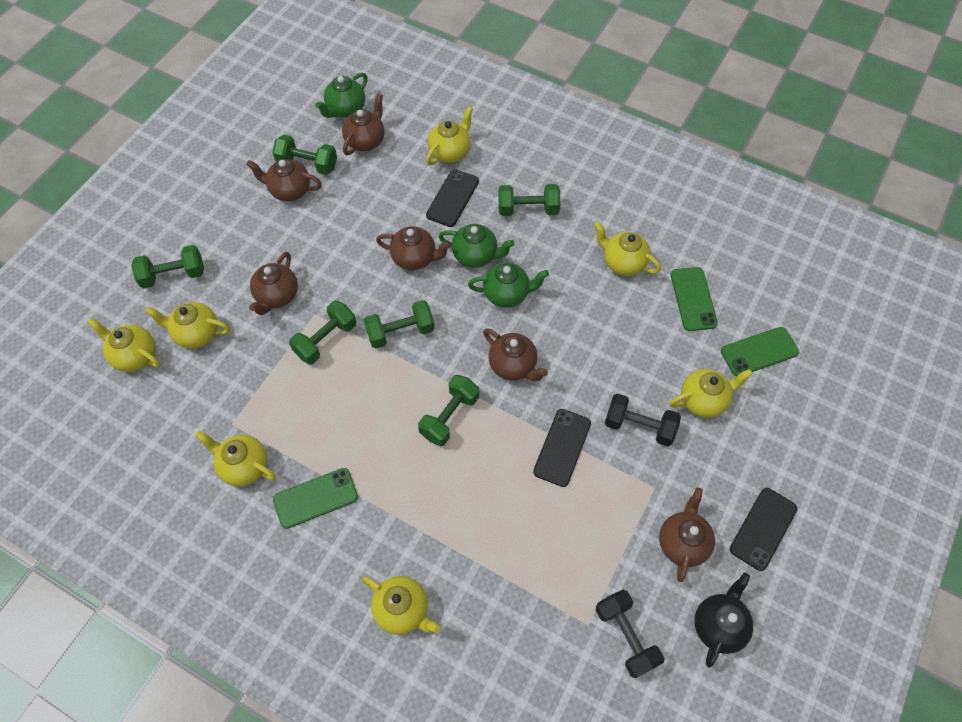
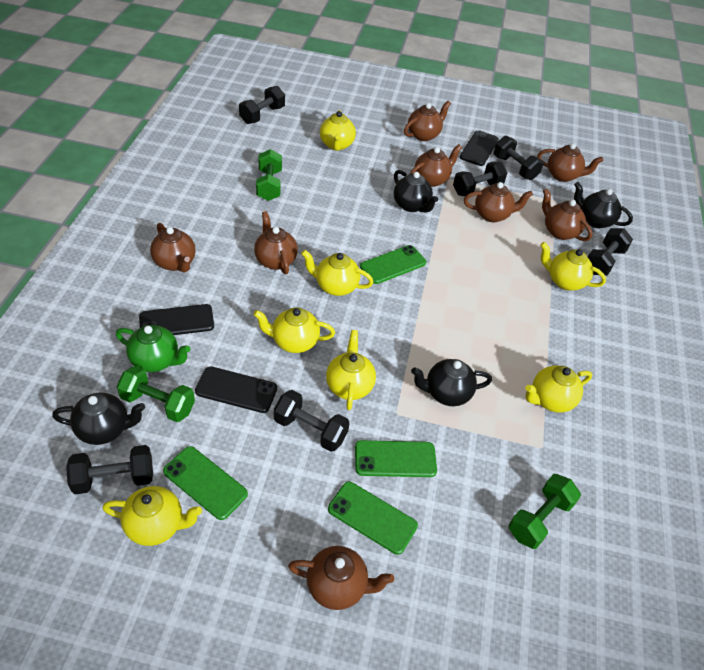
black dumbbell: 2 -> 6
black teapot: 1 -> 4
brown teapot: 6 -> 8
green dumbbell: 6 -> 3
green phone: 3 -> 4
green teapot: 3 -> 1

